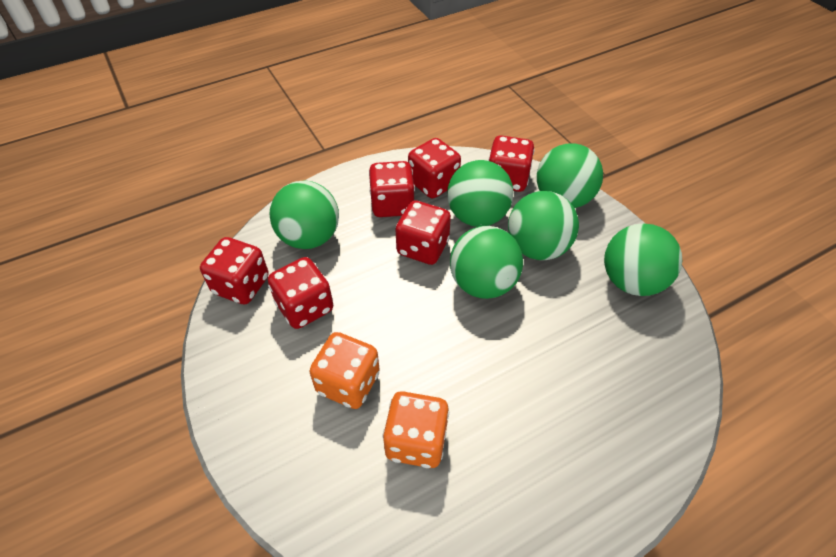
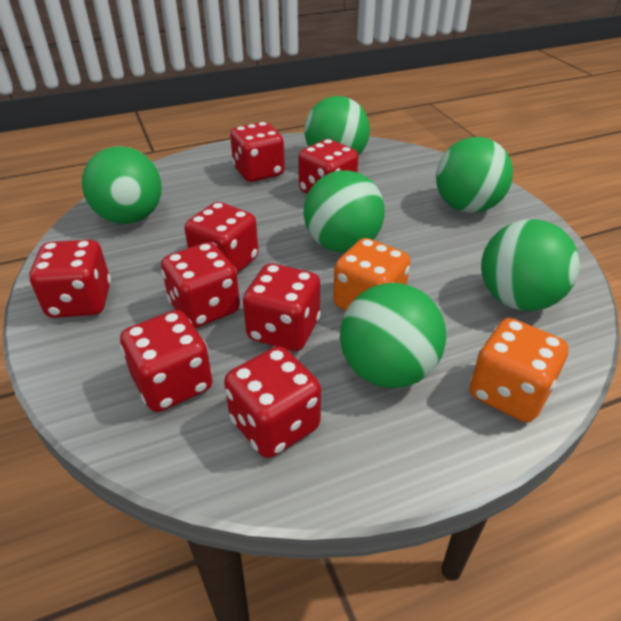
red dice: 6 -> 8

